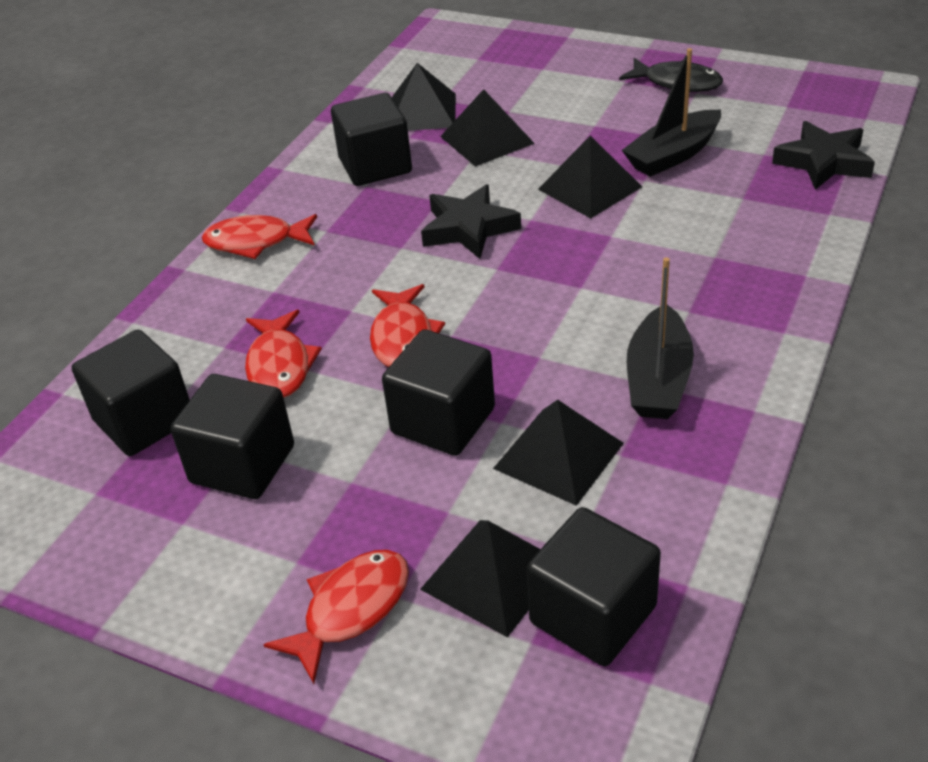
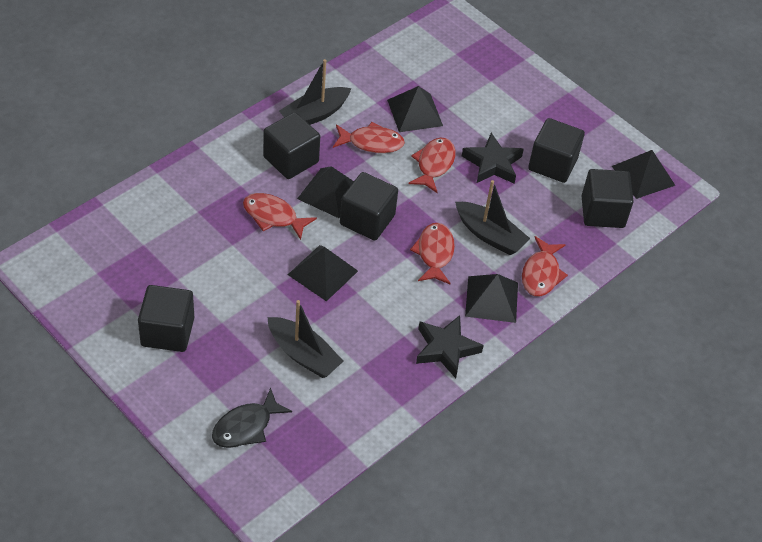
black boat: 2 -> 3
red fish: 4 -> 5

